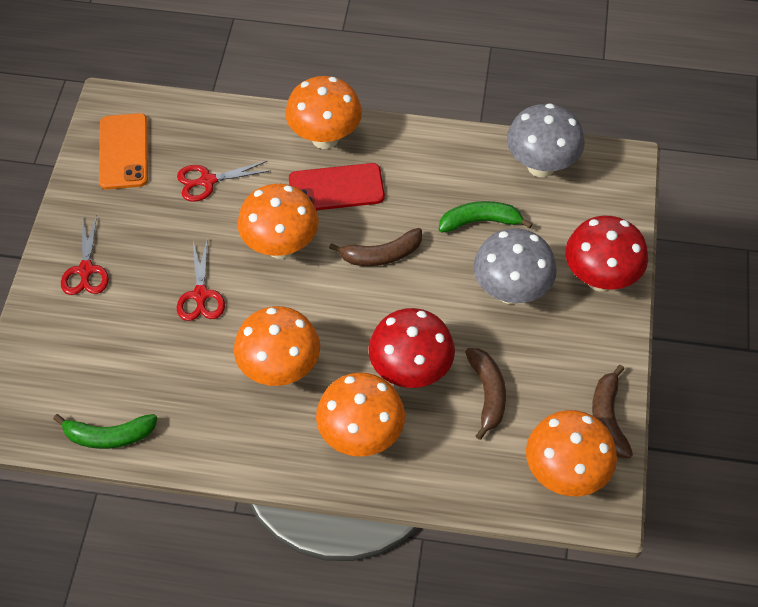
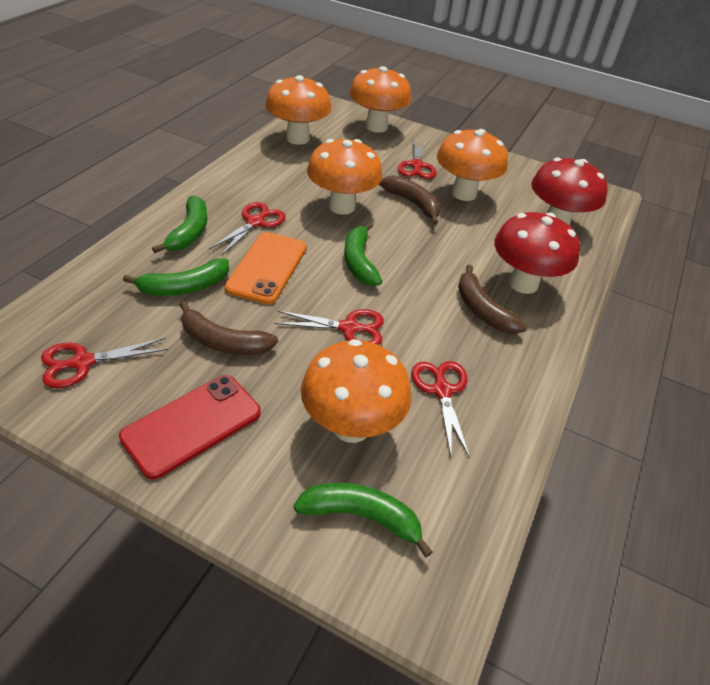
green banana: 2 -> 4
grey mushroom: 2 -> 0
red scissors: 3 -> 5

